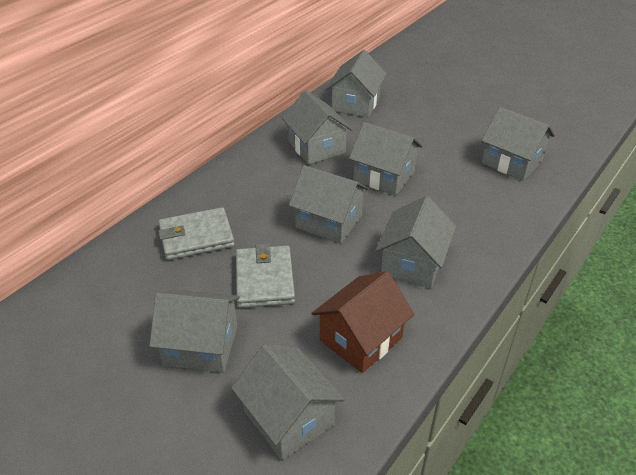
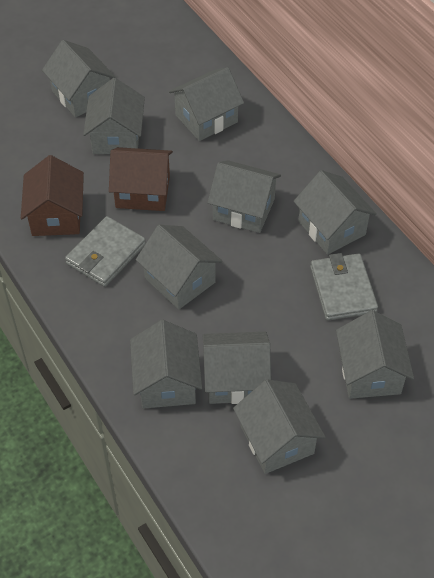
brown house: 1 -> 2
grey house: 8 -> 10

